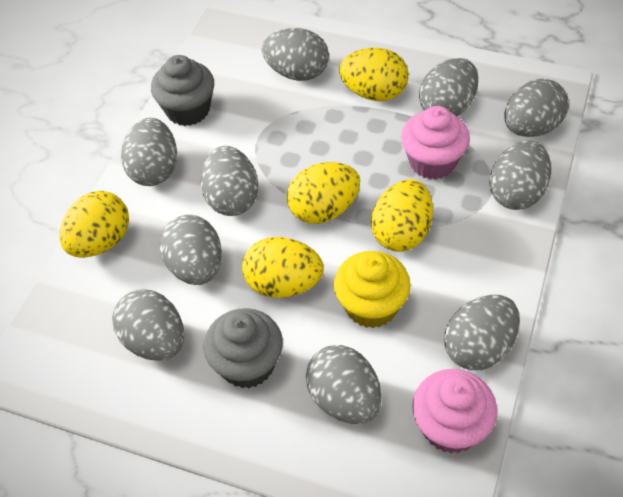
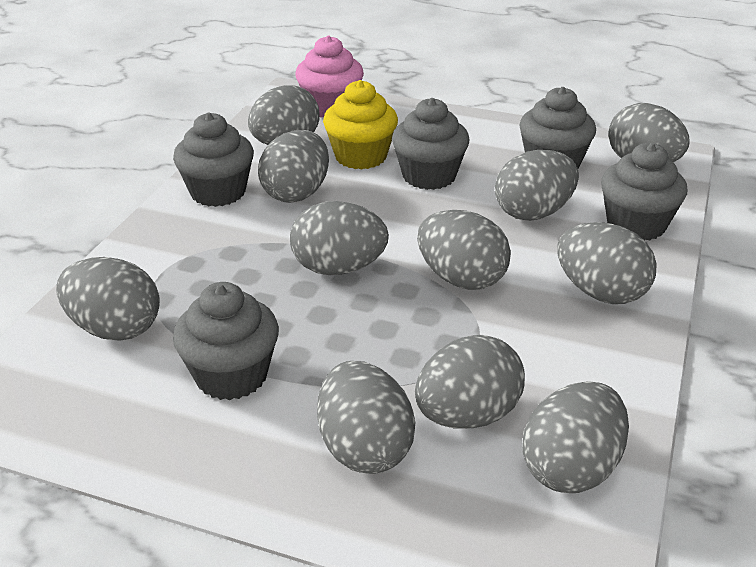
grey cupcake: 2 -> 5
grey egg: 10 -> 11
pink cupcake: 2 -> 1
yellow egg: 5 -> 0

